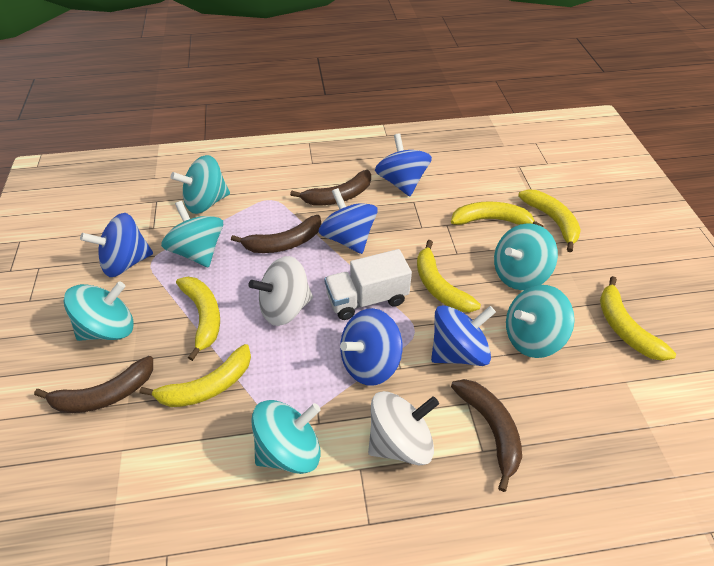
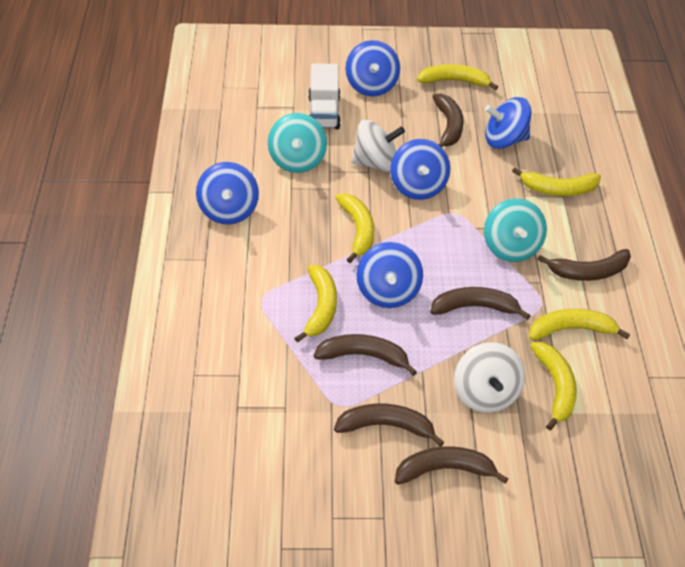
brown banana: 4 -> 6
turquoise spinning top: 6 -> 2

